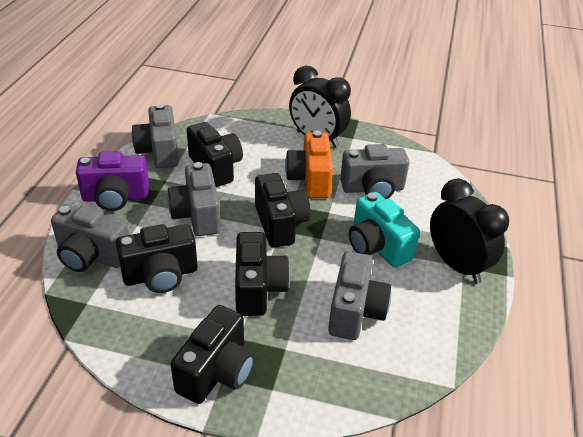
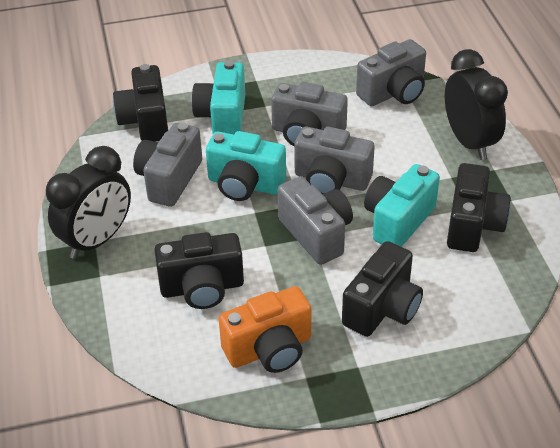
black camera: 5 -> 4
purple camera: 1 -> 0
turquoise camera: 1 -> 3

